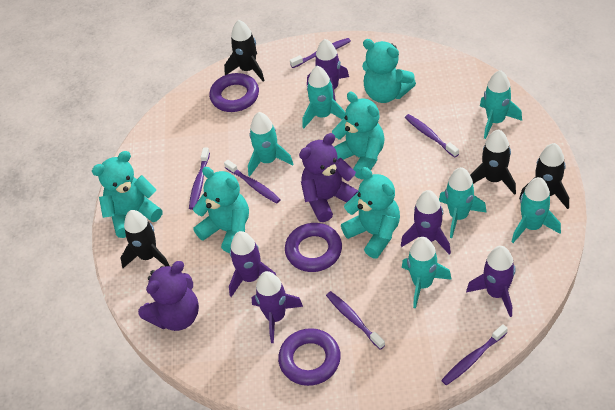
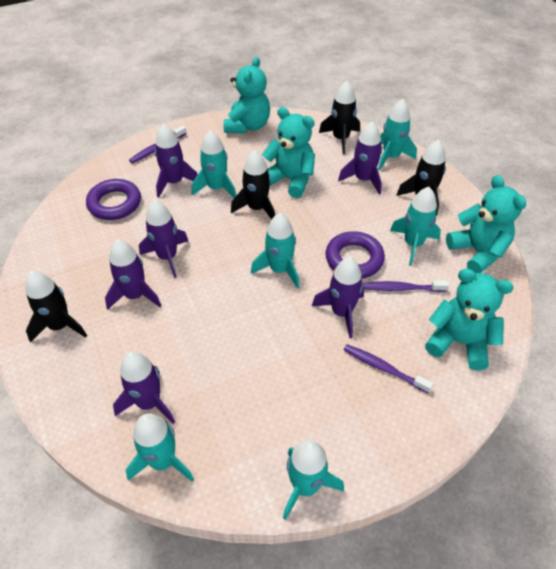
purple ring: 3 -> 2
purple rocket: 5 -> 6
purple teddy bear: 2 -> 0
purple toothbrush: 6 -> 3
turquoise teddy bear: 5 -> 4

